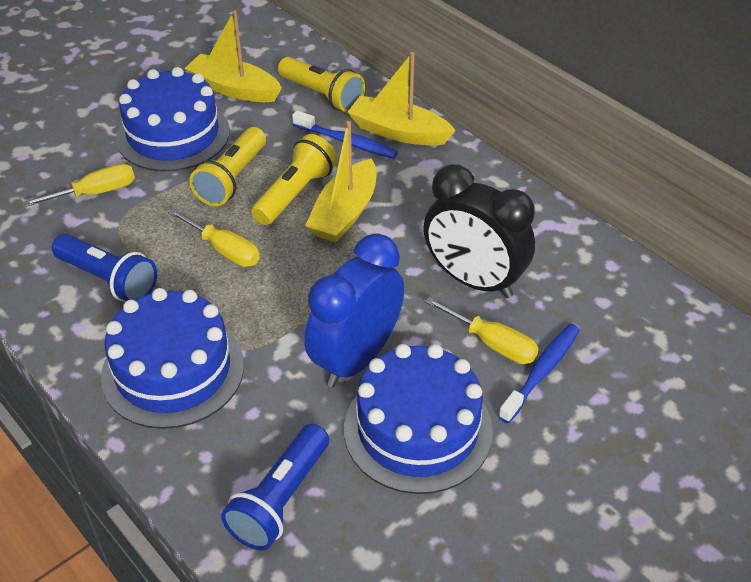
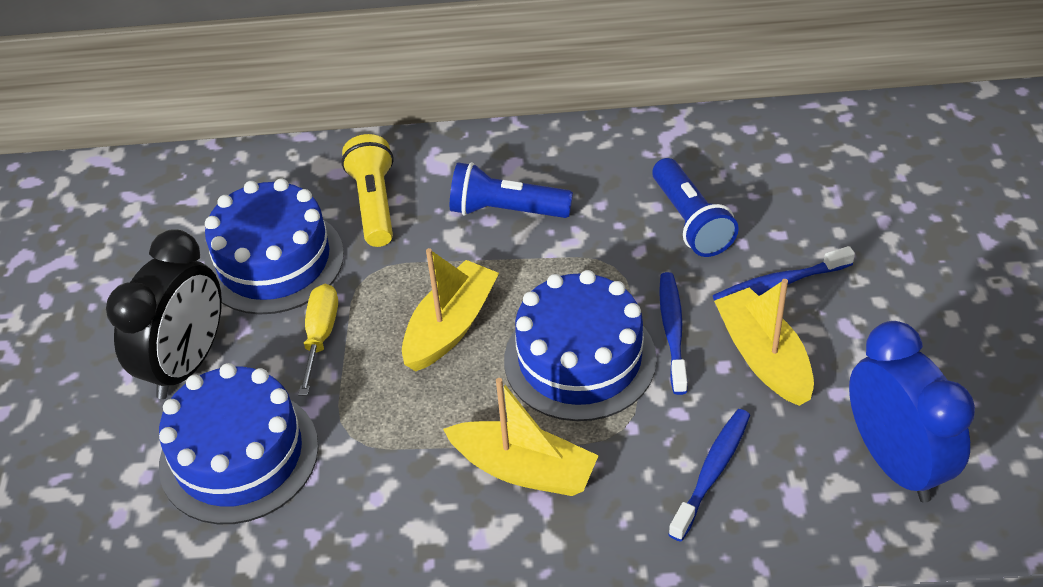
blue toothbrush: 2 -> 3
yellow flashlight: 3 -> 1
yellow screwdriver: 3 -> 1

